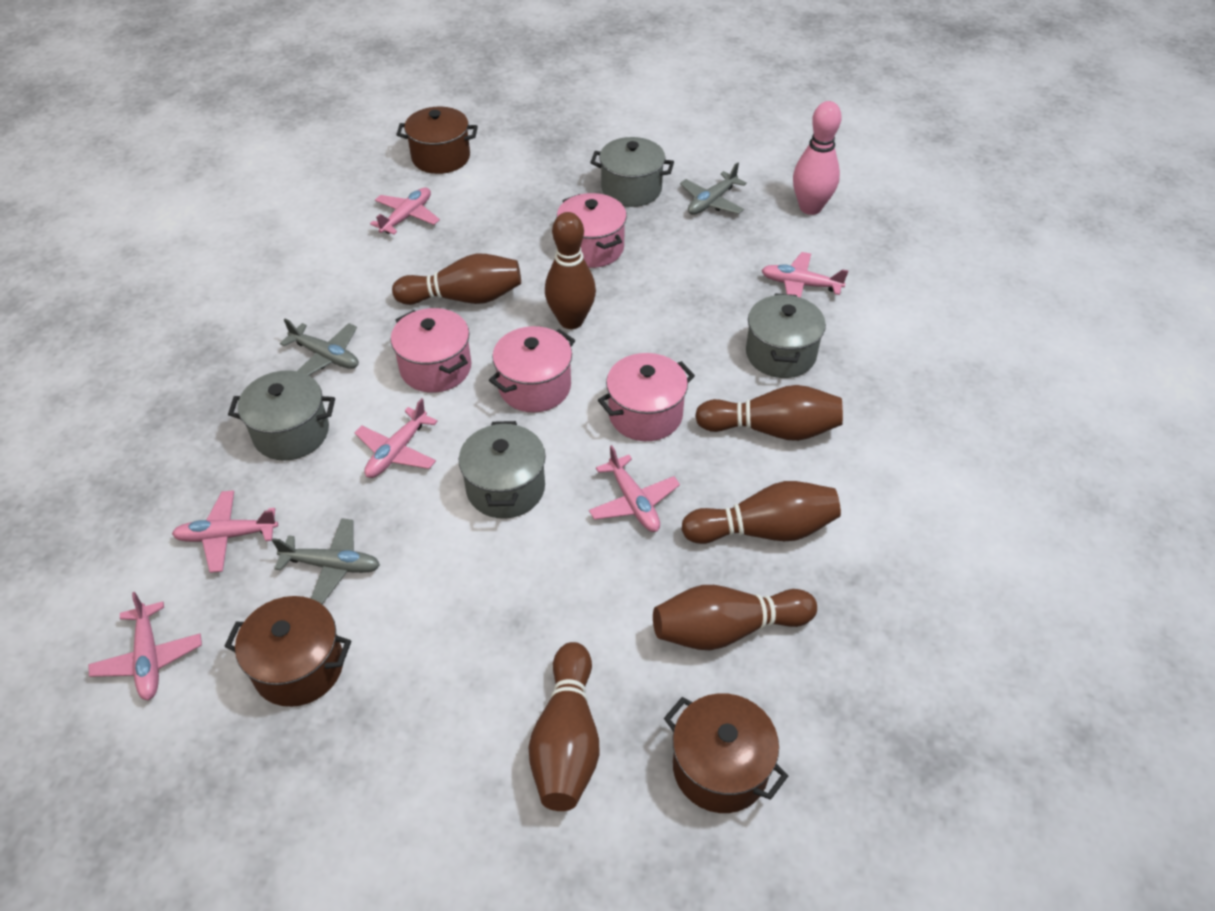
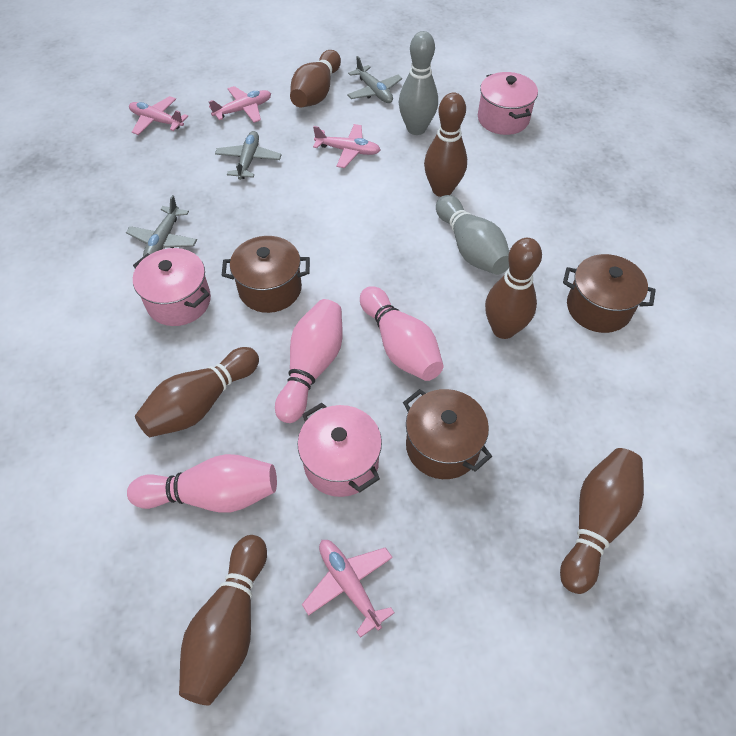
grey bowling pin: 0 -> 2
grey pot: 4 -> 0
pink bowling pin: 1 -> 3
pink plane: 6 -> 4
pink pot: 4 -> 3

